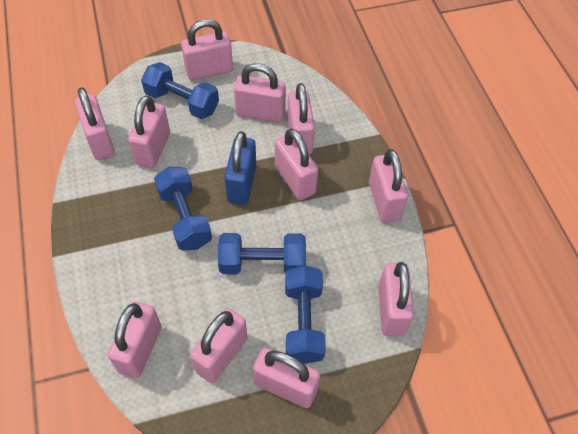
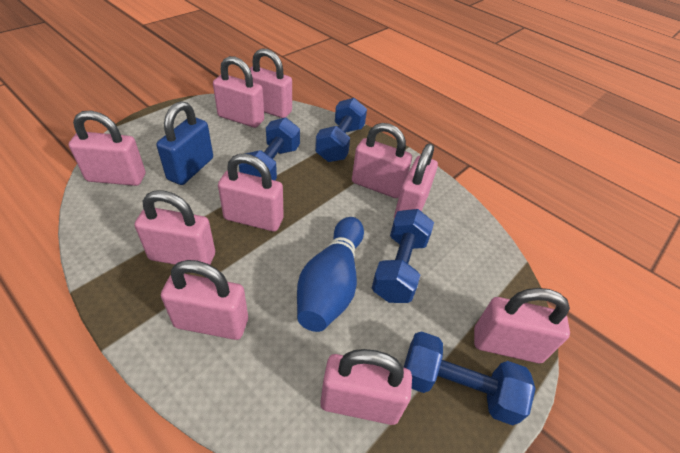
blue bowling pin: 0 -> 1
pink padlock: 11 -> 10

